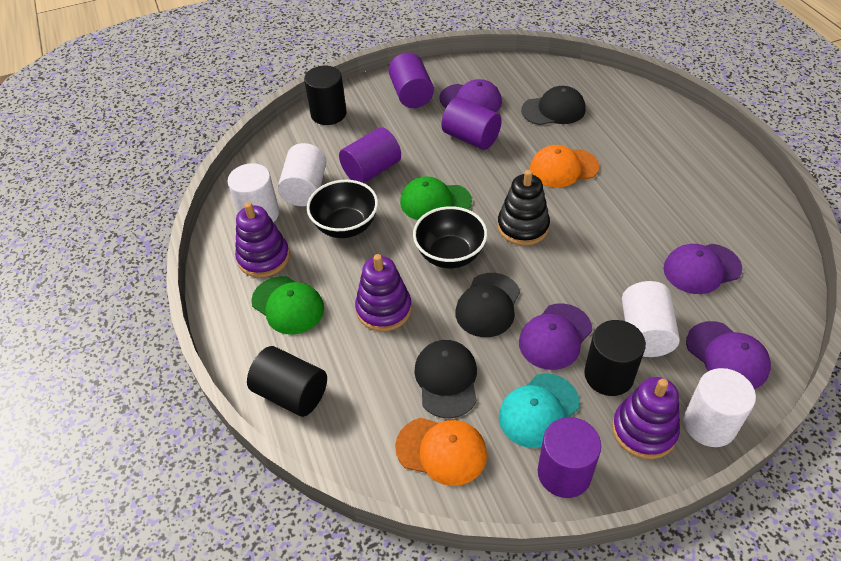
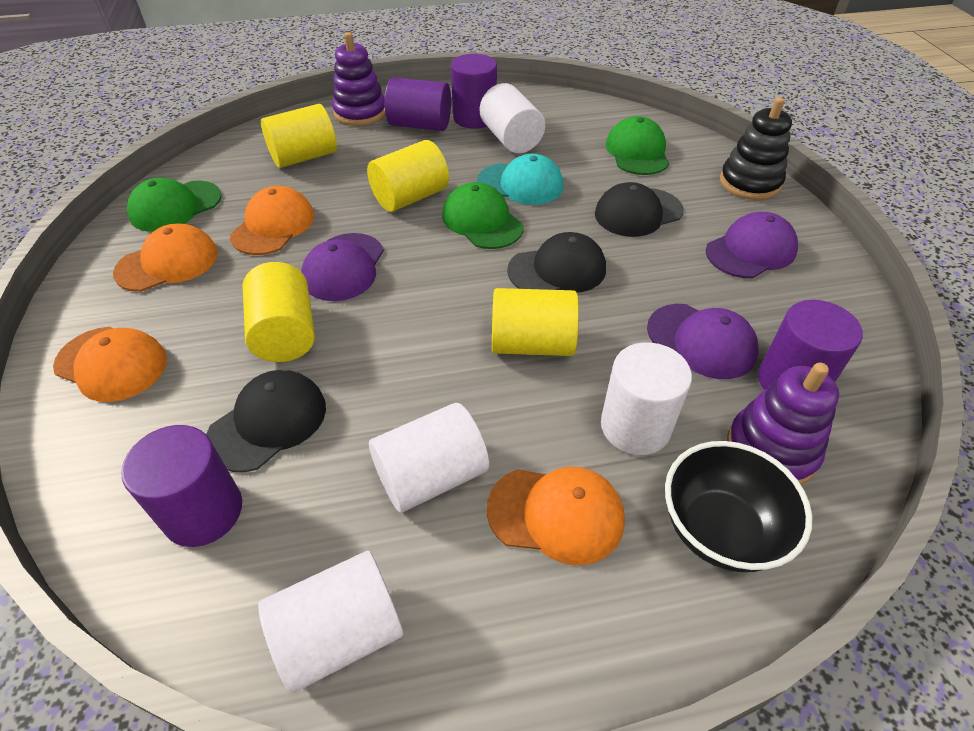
black bowl: 2 -> 1
black cylinder: 3 -> 0
green cap: 2 -> 3
orange cap: 2 -> 4
purple cap: 4 -> 3
purple stacking toy: 3 -> 2
yellow cylinder: 0 -> 4

